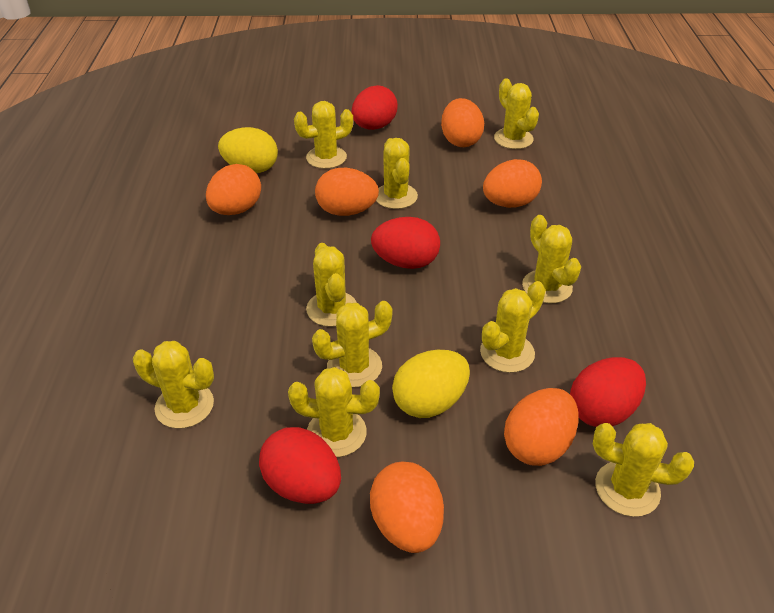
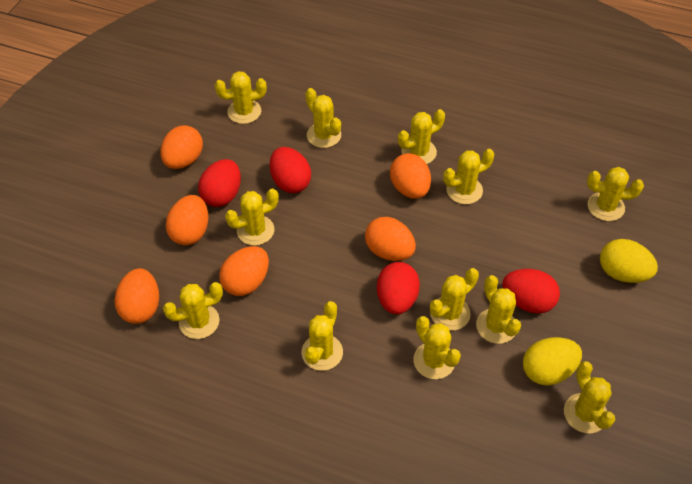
yellow cactus: 10 -> 12

